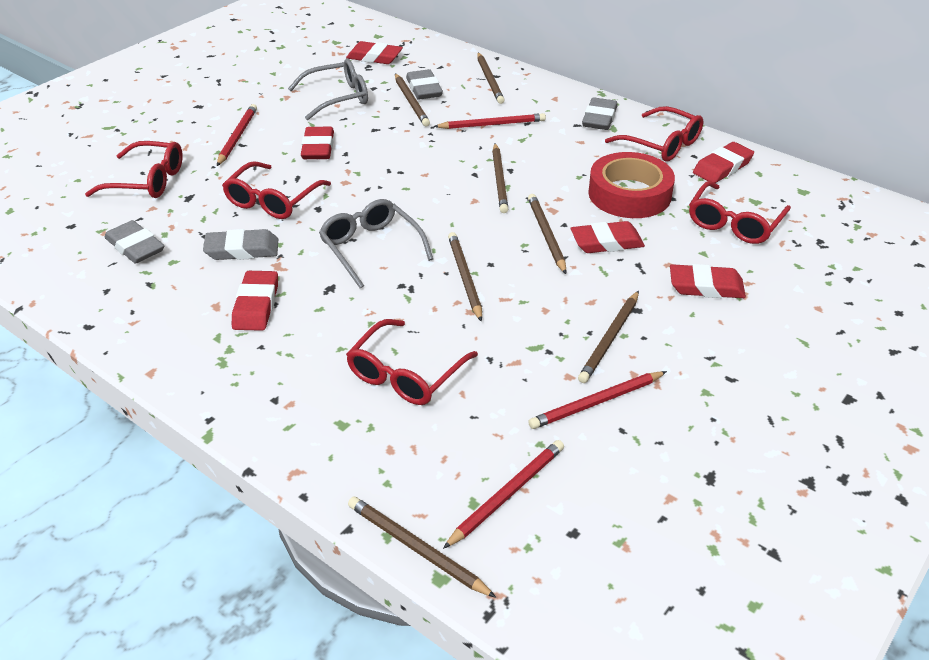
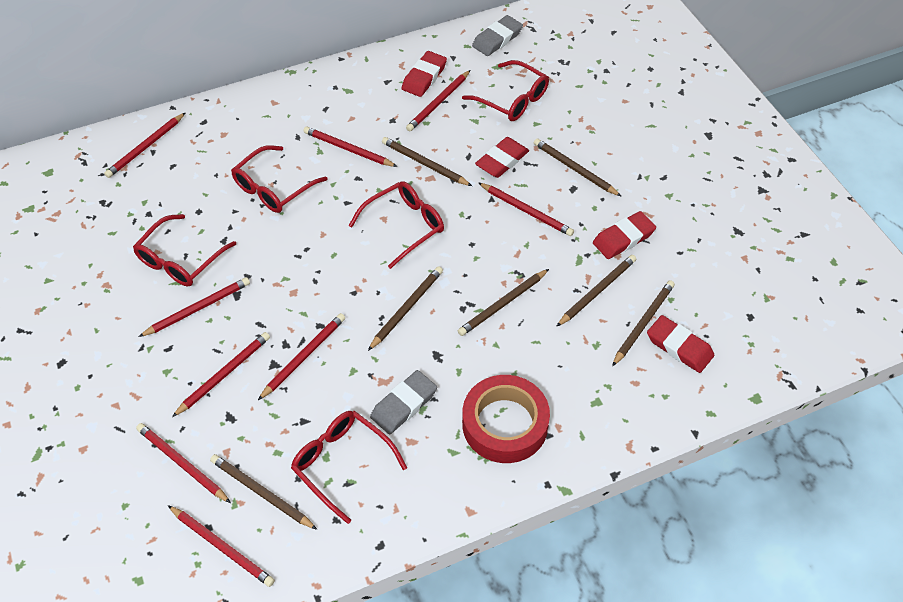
grey eraser: 4 -> 2
grey glasses: 2 -> 0
red eraser: 6 -> 4
red pencil: 4 -> 9

